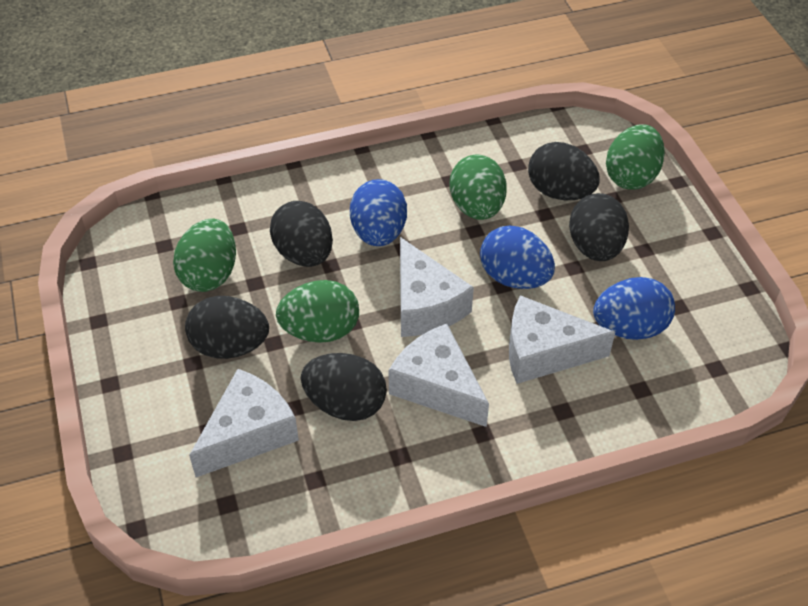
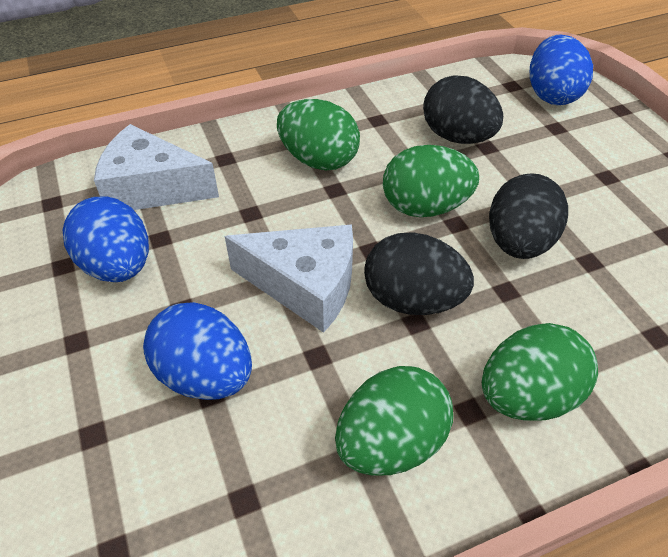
black egg: 5 -> 3
white cheese: 4 -> 2

